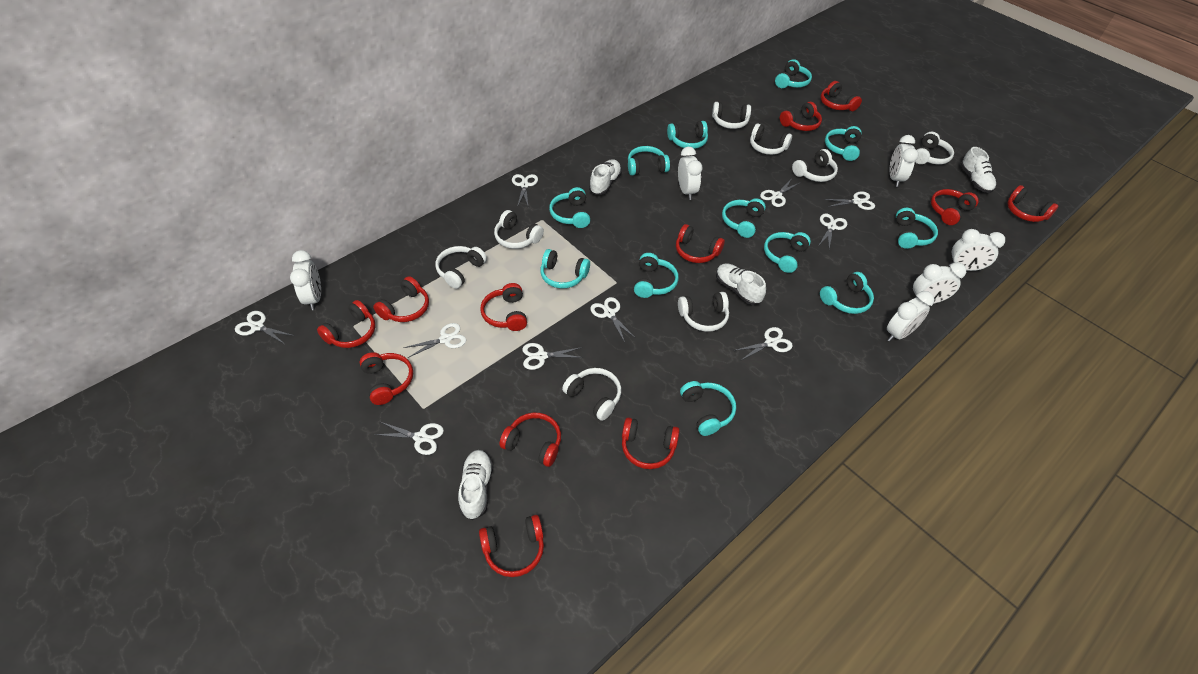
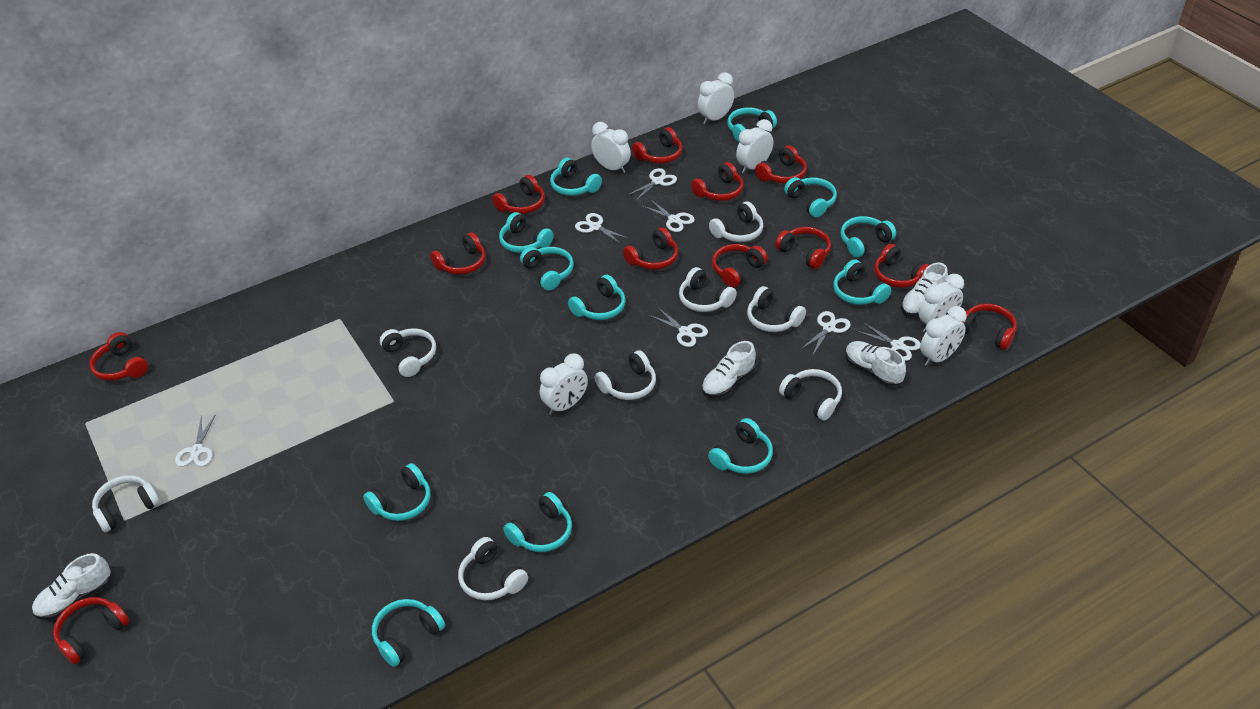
white scissors: 10 -> 7

